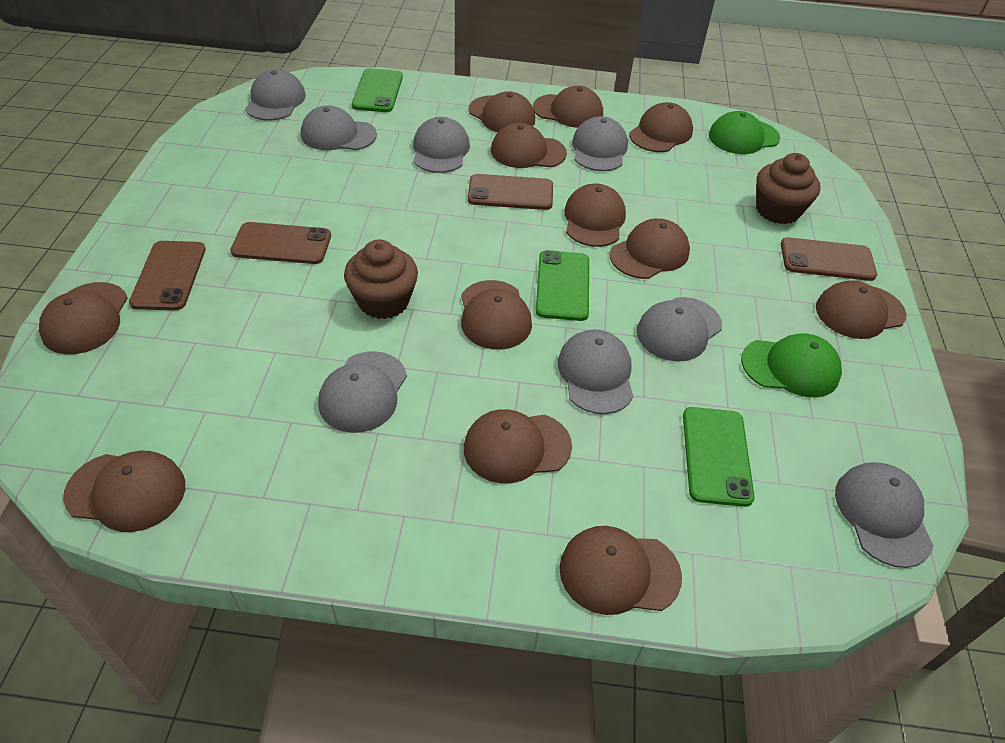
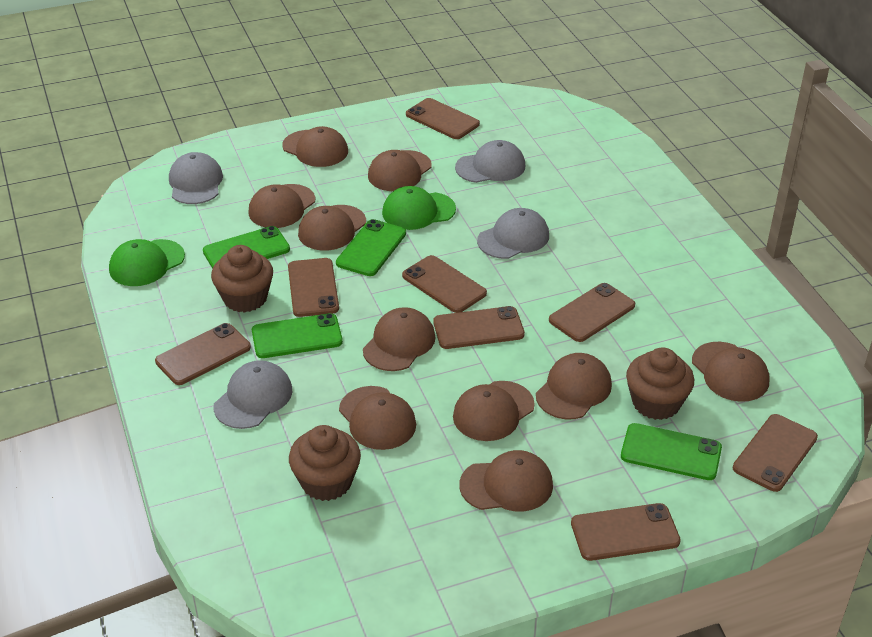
brown cap: 12 -> 10
brown cupcake: 2 -> 3
brown phone: 4 -> 8
green phone: 3 -> 4
grey cap: 8 -> 4

